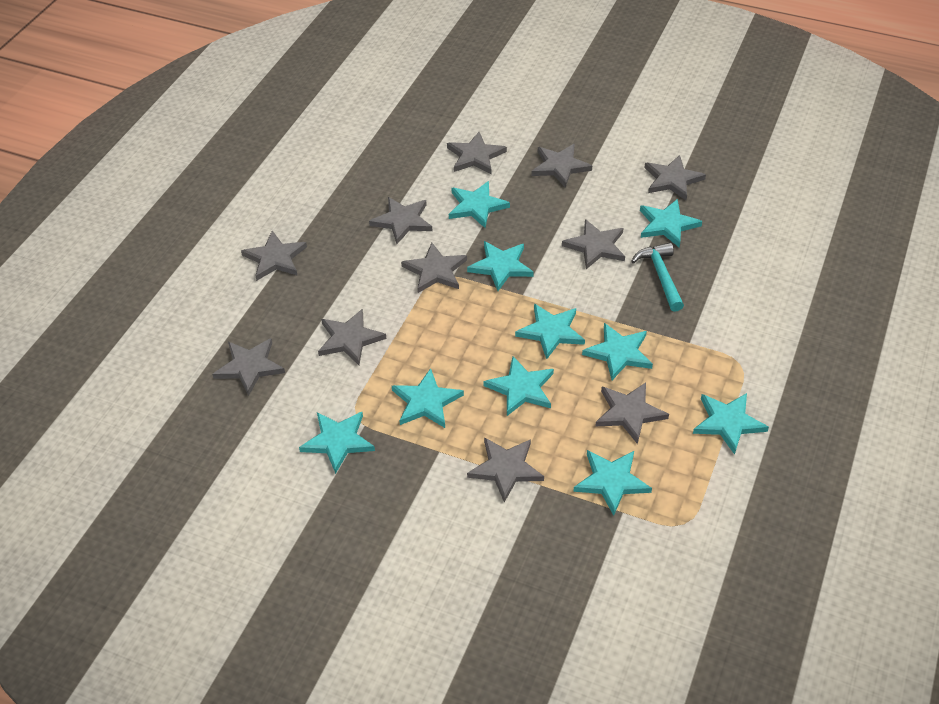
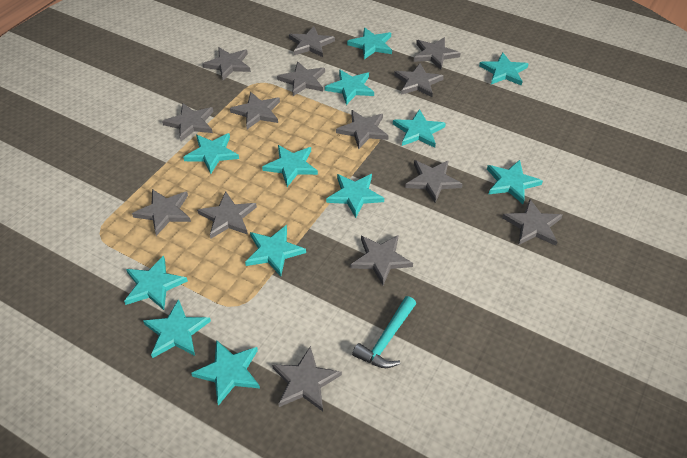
grey star: 11 -> 14
turquoise star: 10 -> 12

